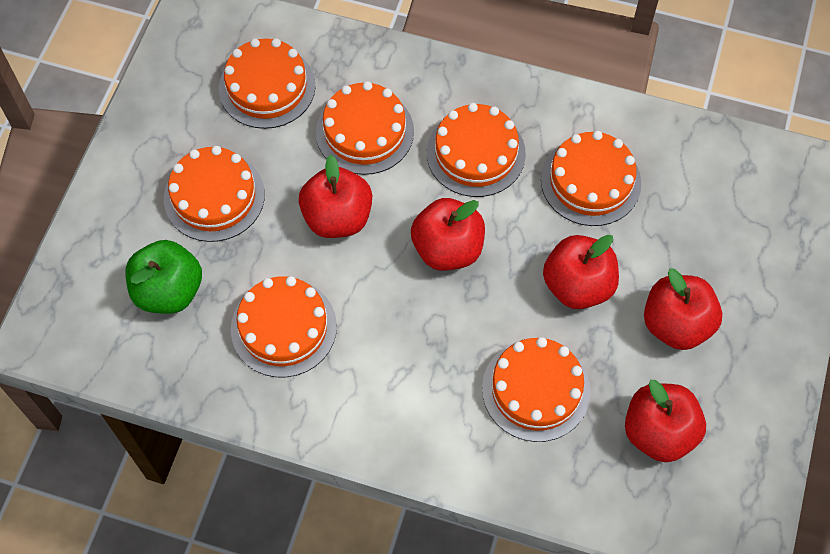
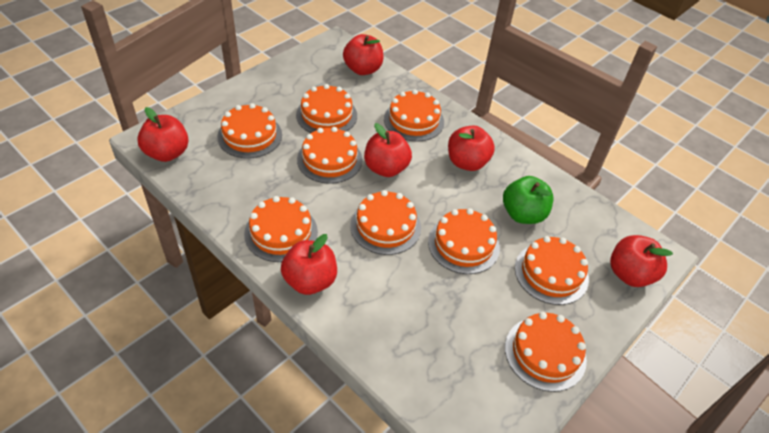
orange cake: 7 -> 9
red apple: 5 -> 6

